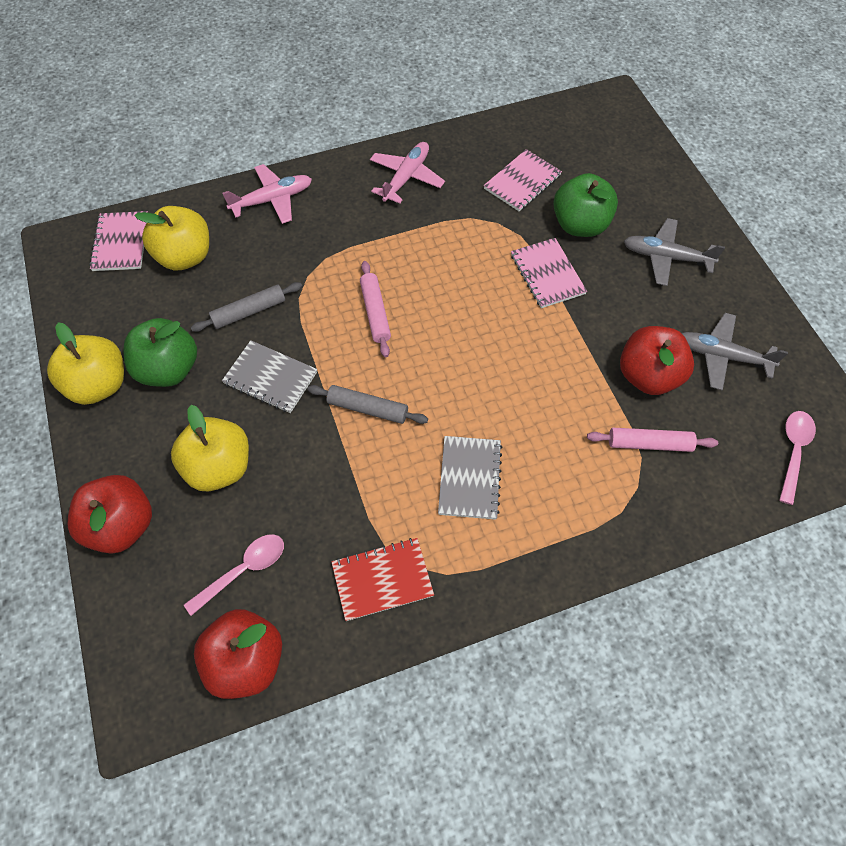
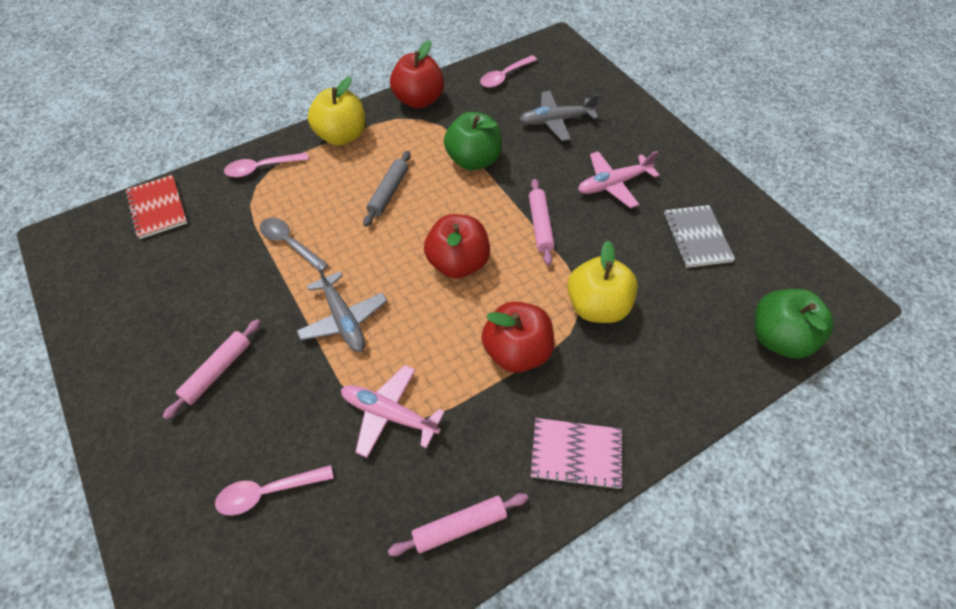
grey notebook: 2 -> 1
grey rolling pin: 2 -> 1
grey spoon: 0 -> 1
pink notebook: 3 -> 1
pink rolling pin: 2 -> 3
pink spoon: 2 -> 3
yellow apple: 3 -> 2

